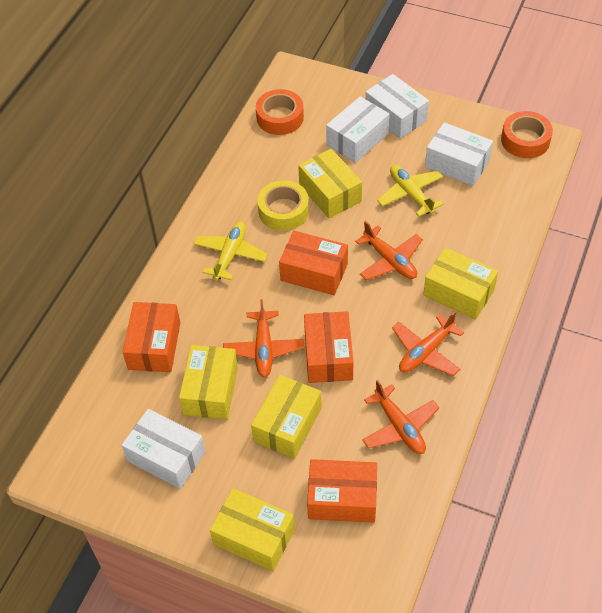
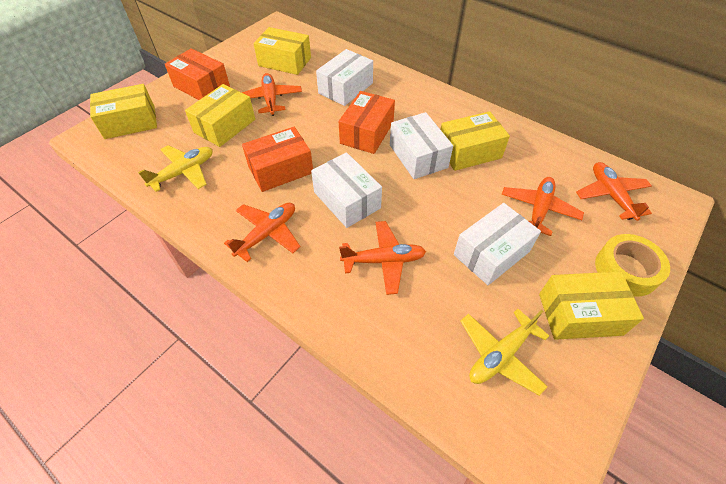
orange box: 4 -> 3
orange plane: 4 -> 5
orange tape: 2 -> 0

